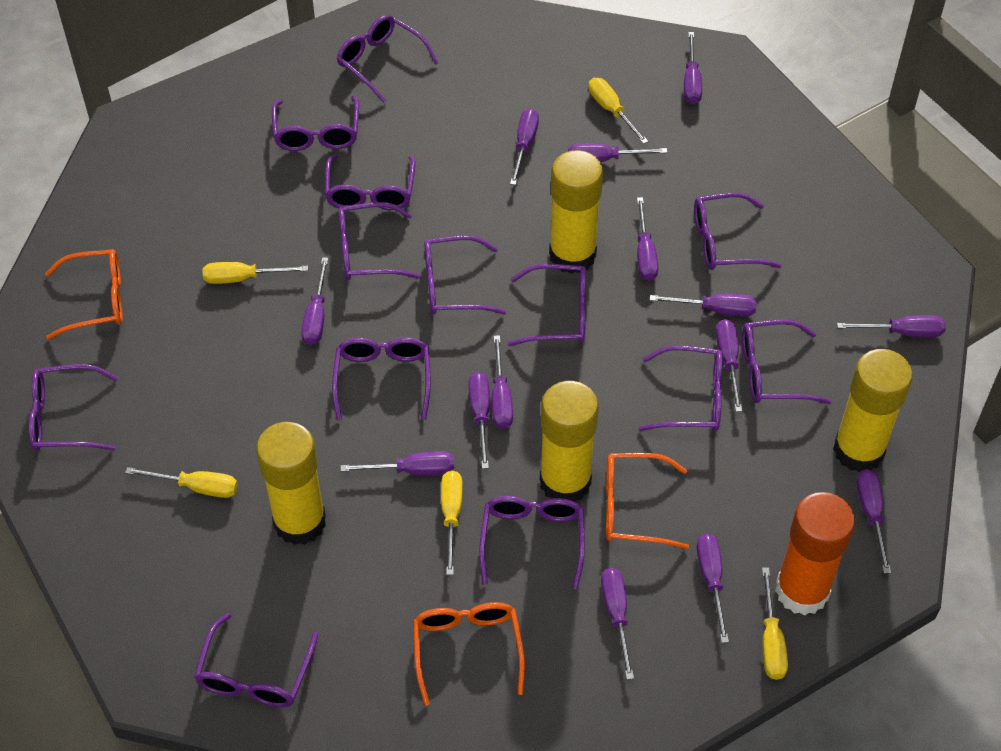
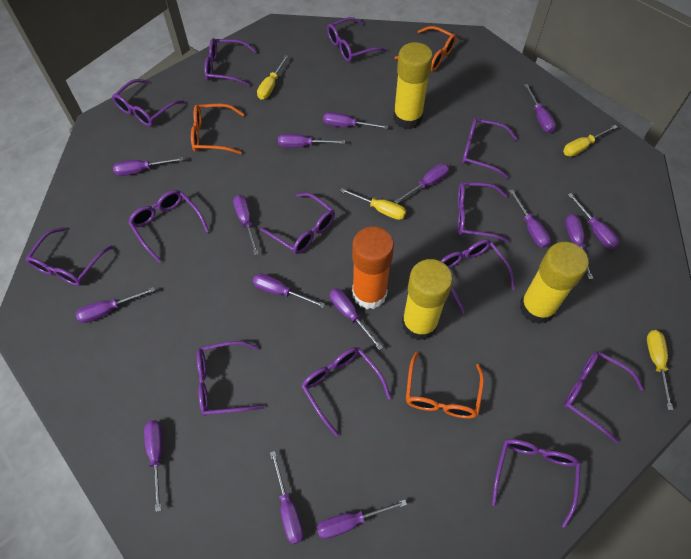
purple screwdriver: 14 -> 15
yellow glue stick: 4 -> 3
yellow screwdriver: 5 -> 4

